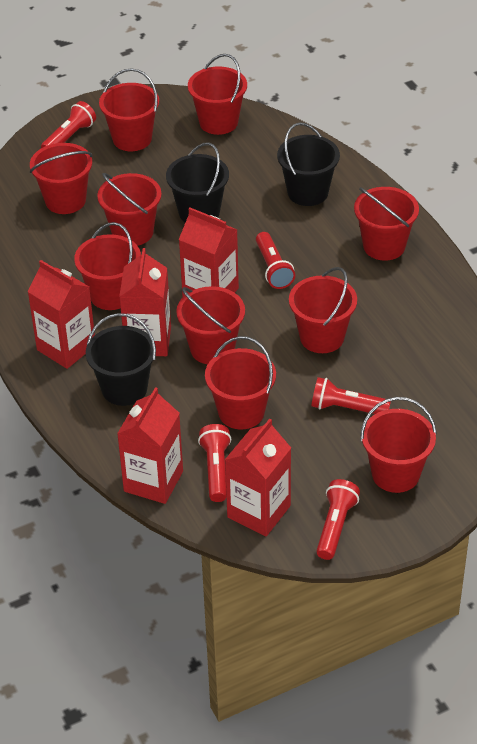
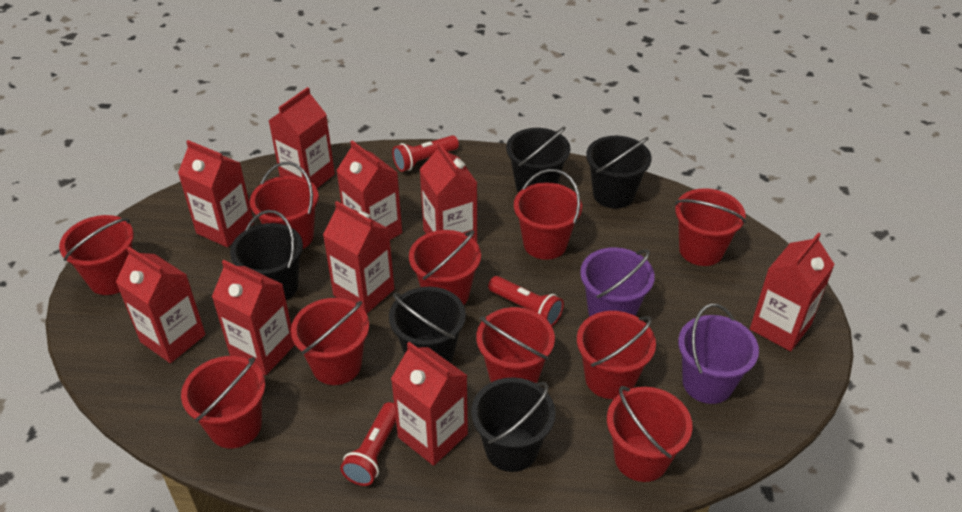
black bucket: 3 -> 5
purple bucket: 0 -> 2
red carton: 5 -> 9
red flashlight: 5 -> 3

